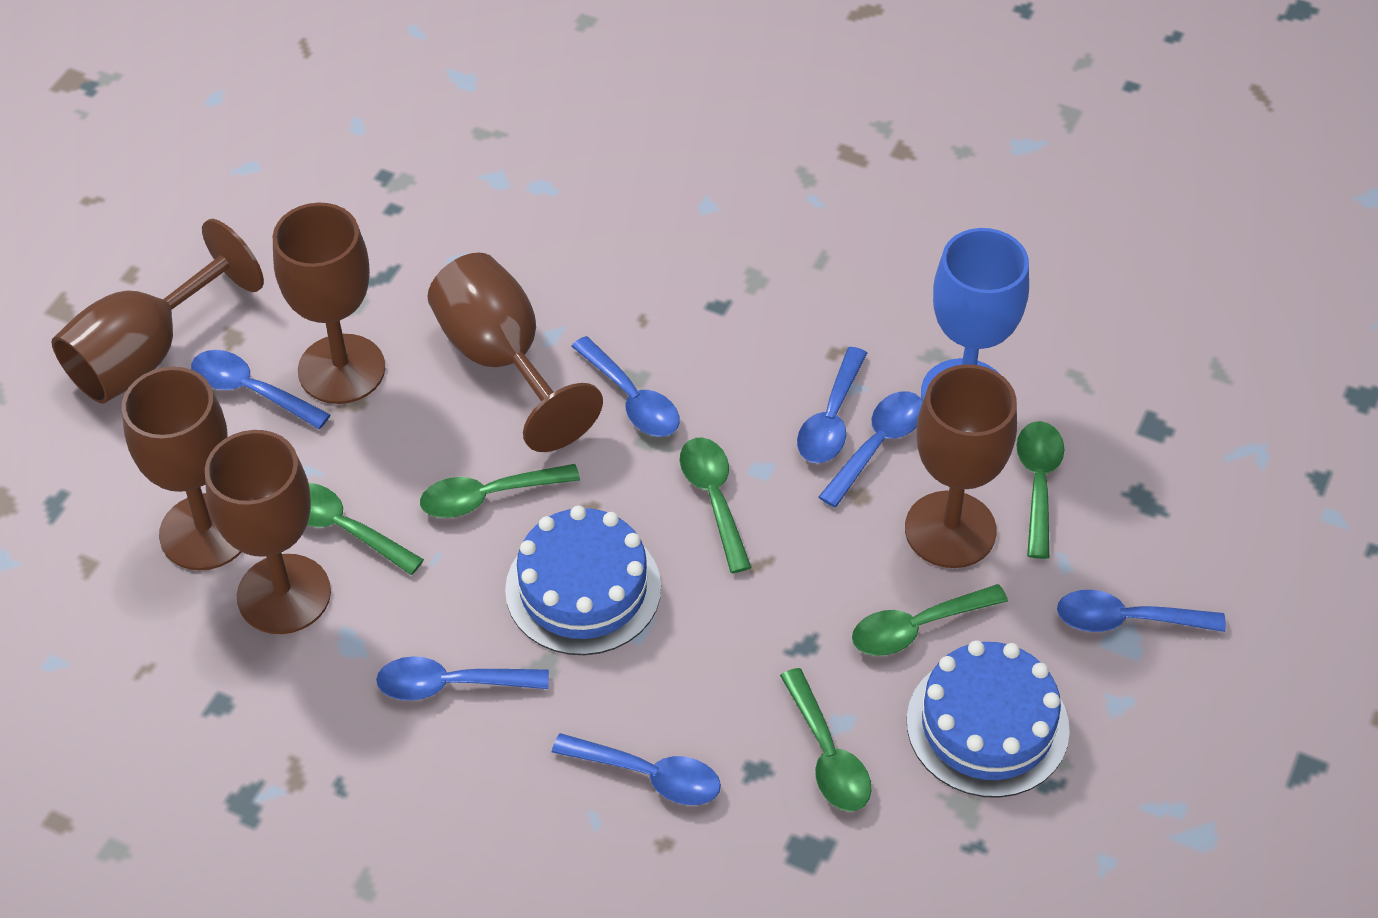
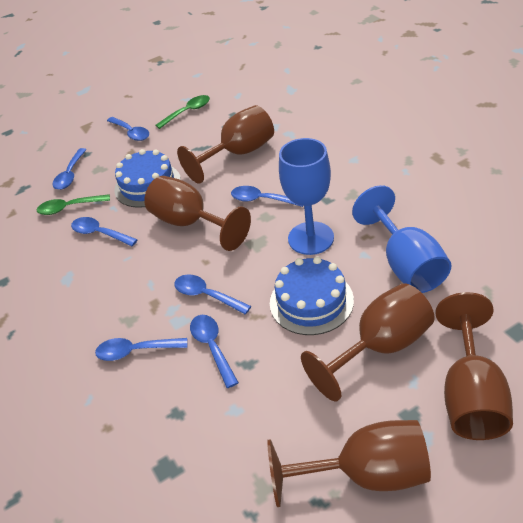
blue goblet: 1 -> 2
brown goblet: 6 -> 5
green spoon: 6 -> 2

